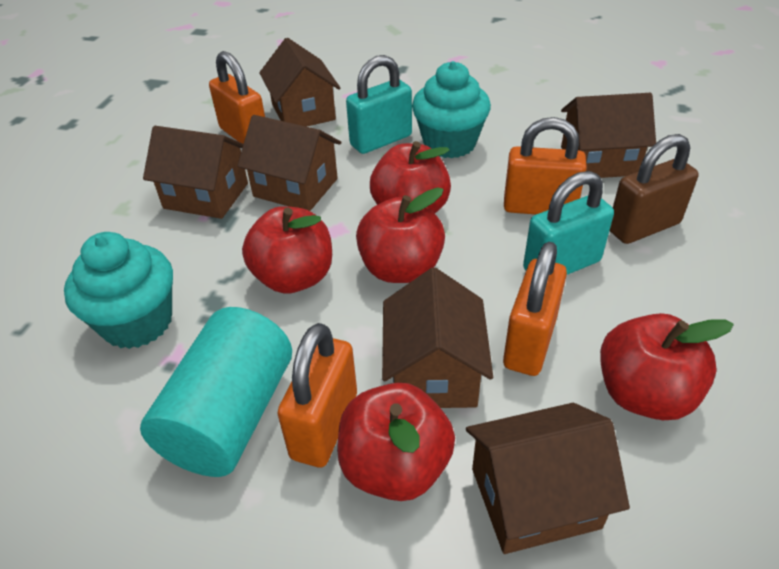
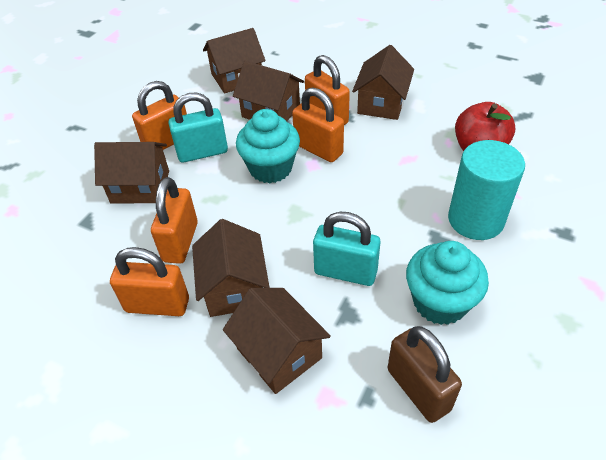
orange padlock: 4 -> 5
red apple: 5 -> 1

